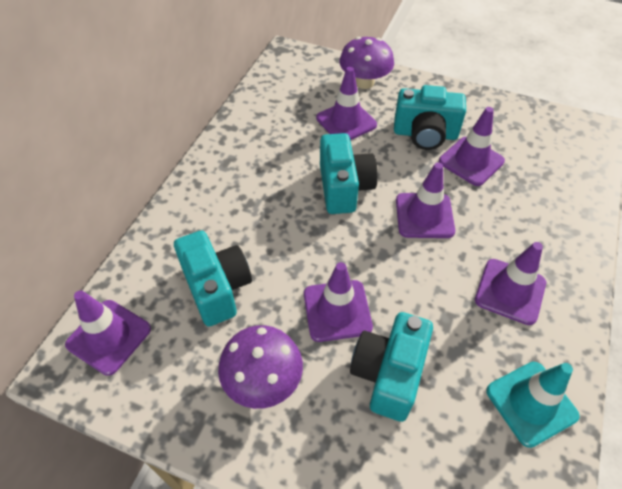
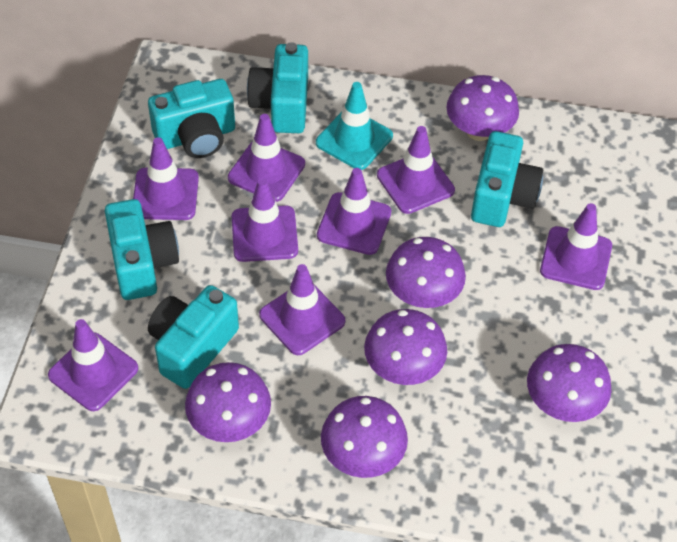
purple mushroom: 2 -> 6
purple traffic cone: 6 -> 8
turquoise camera: 4 -> 5

